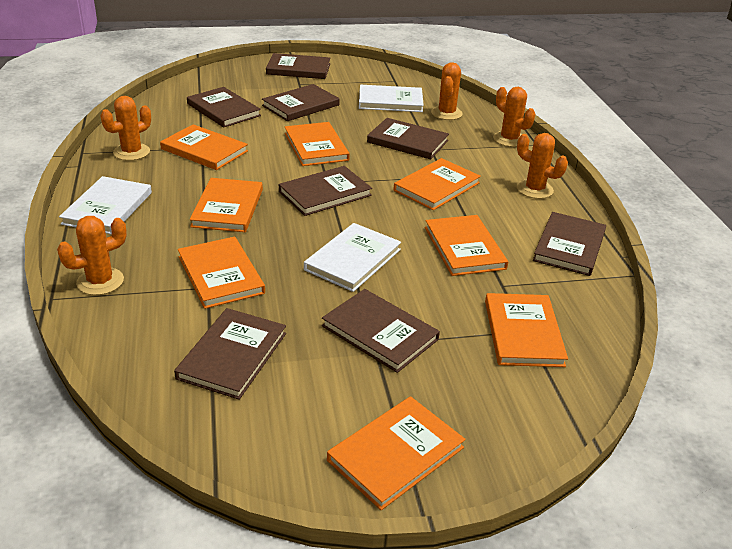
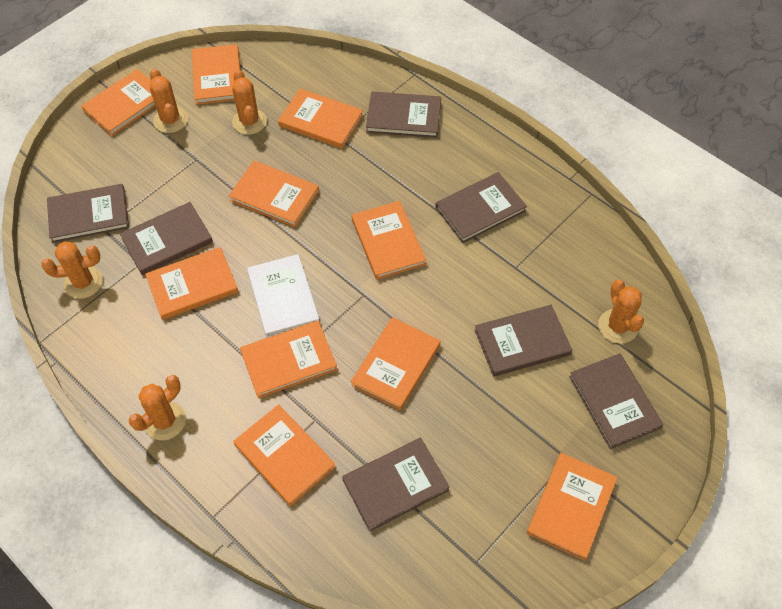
brown book: 8 -> 7
orange book: 8 -> 10
white book: 3 -> 1

